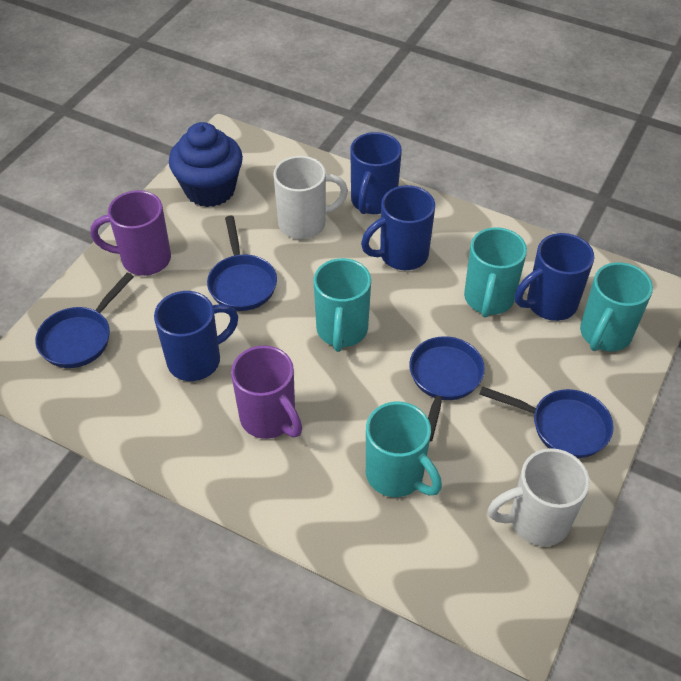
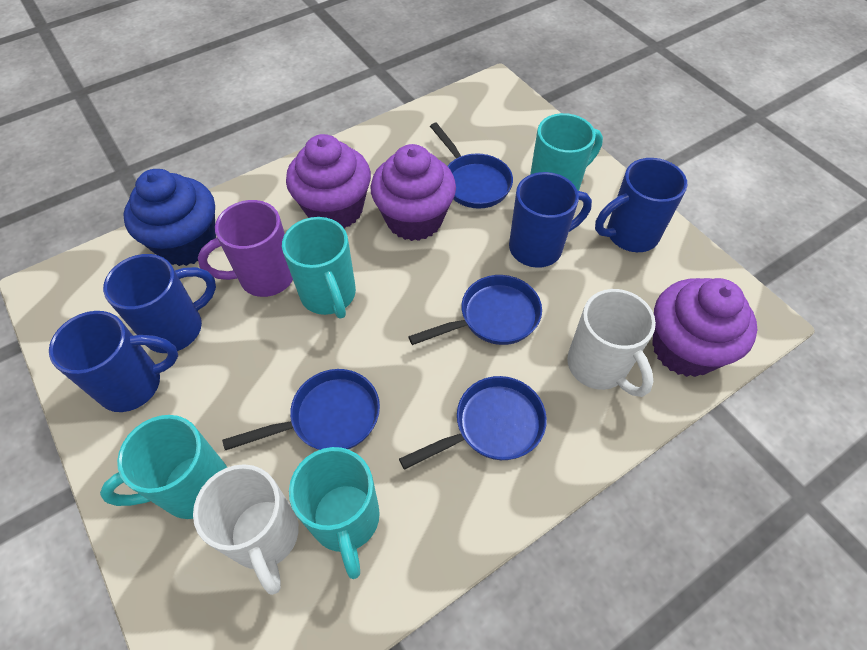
purple cupcake: 0 -> 3
purple mug: 2 -> 1

